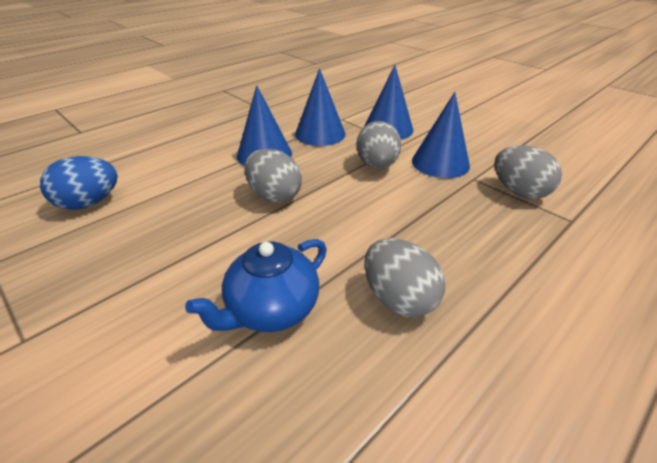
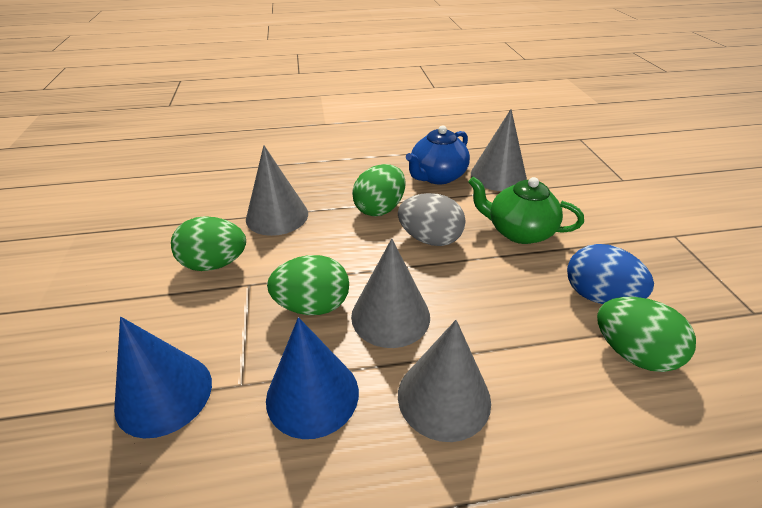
blue cone: 4 -> 2
green egg: 0 -> 4
green teapot: 0 -> 1
grey cone: 0 -> 4
grey egg: 4 -> 1

